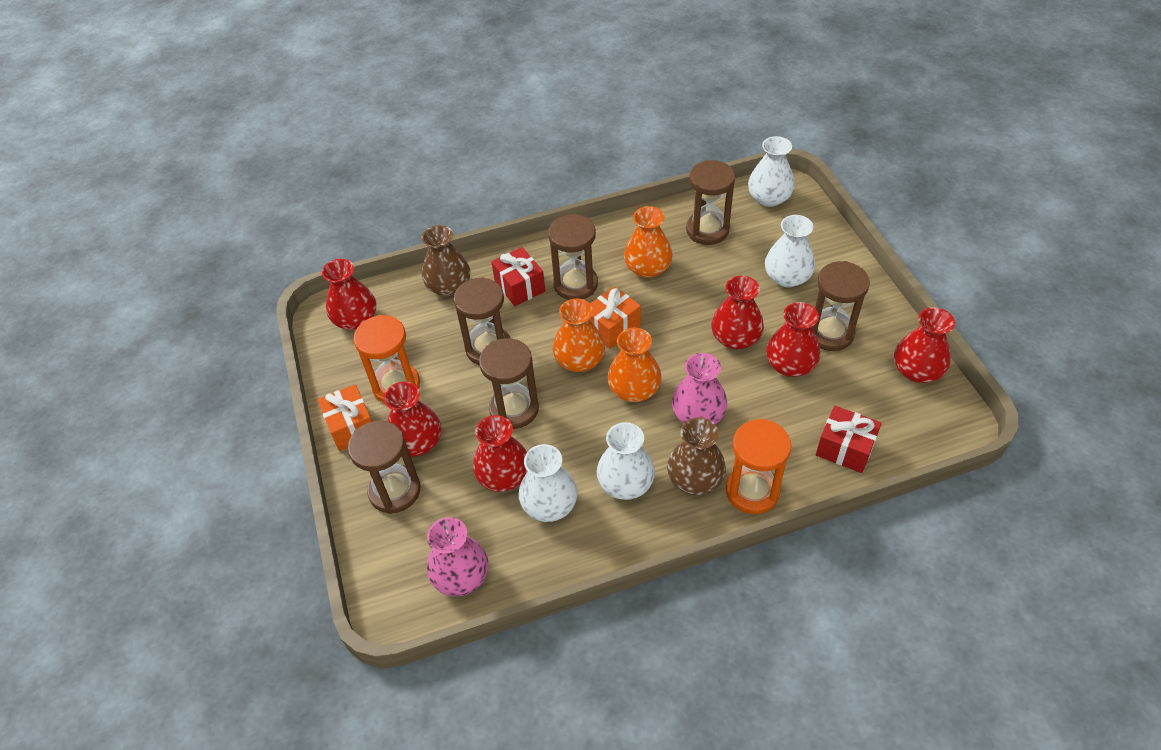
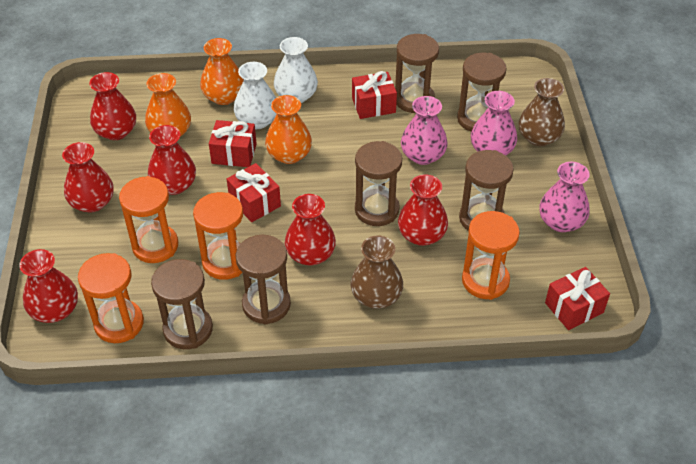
orange gift: 2 -> 0
orange hourglass: 2 -> 4
pink vase: 2 -> 3
red gift: 2 -> 4
white vase: 4 -> 2

